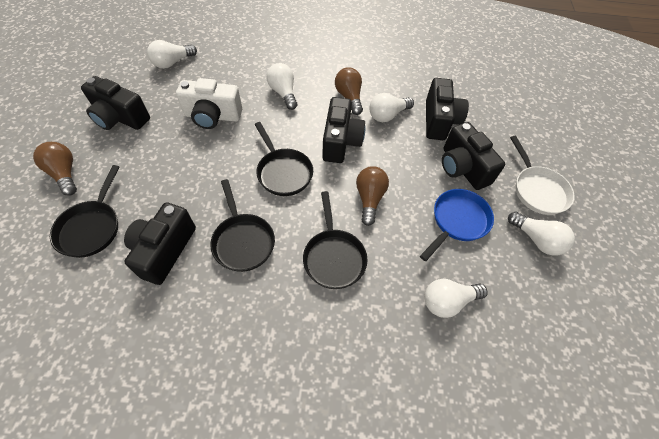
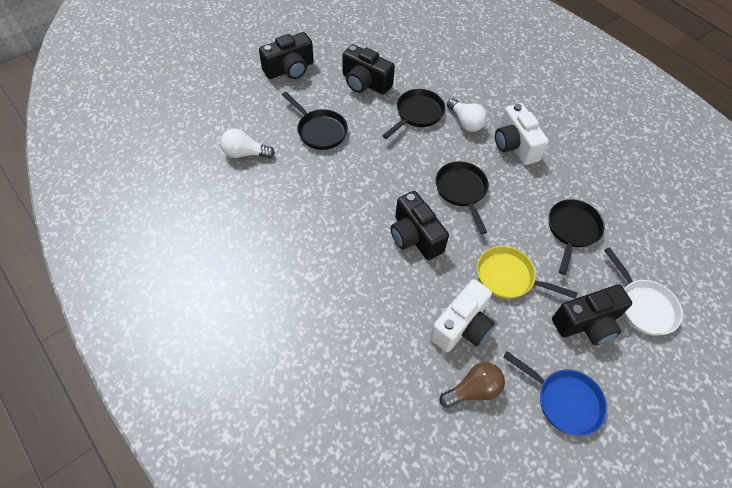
black camera: 5 -> 4
brown light bulb: 3 -> 1
white camera: 1 -> 2
white light bulb: 5 -> 2
yellow pan: 0 -> 1

